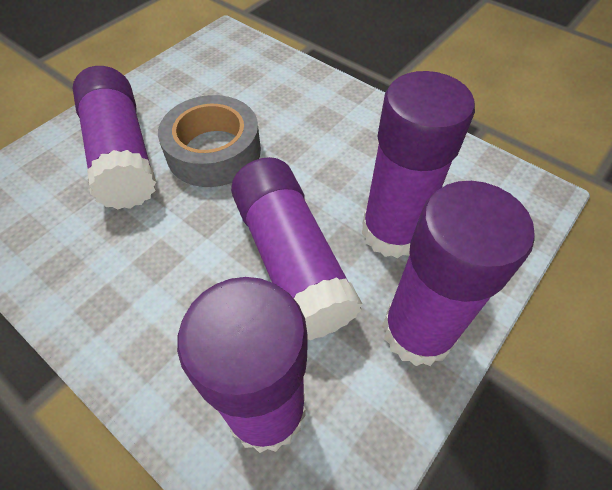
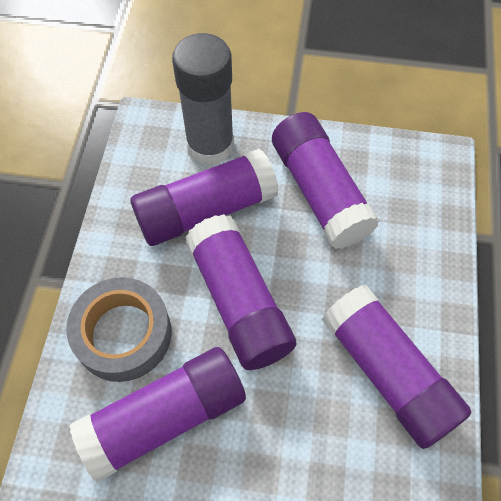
grey glue stick: 0 -> 1

